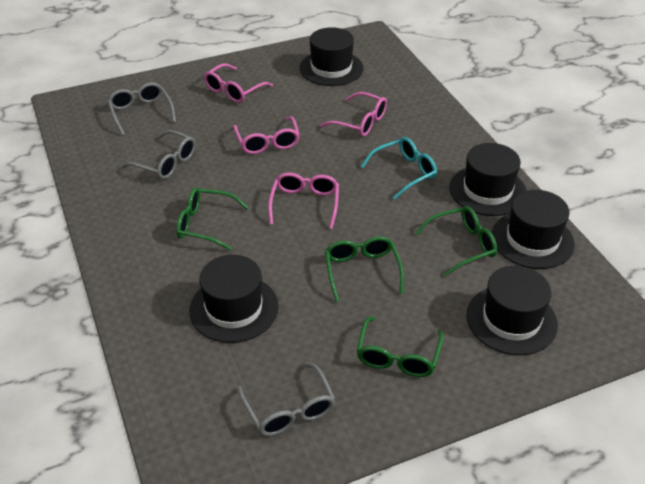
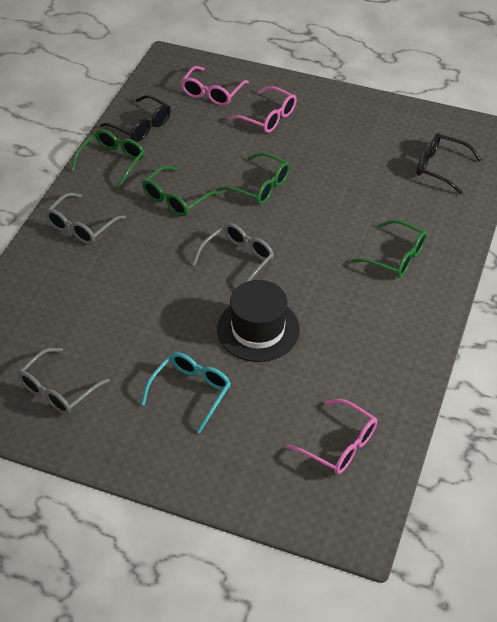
black glasses: 0 -> 2
black hat: 5 -> 1
pink glasses: 4 -> 3

